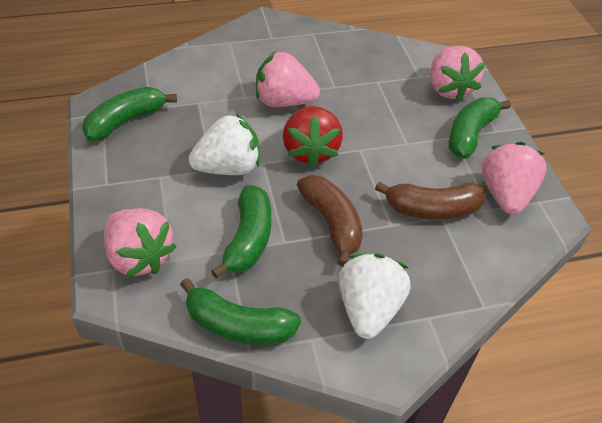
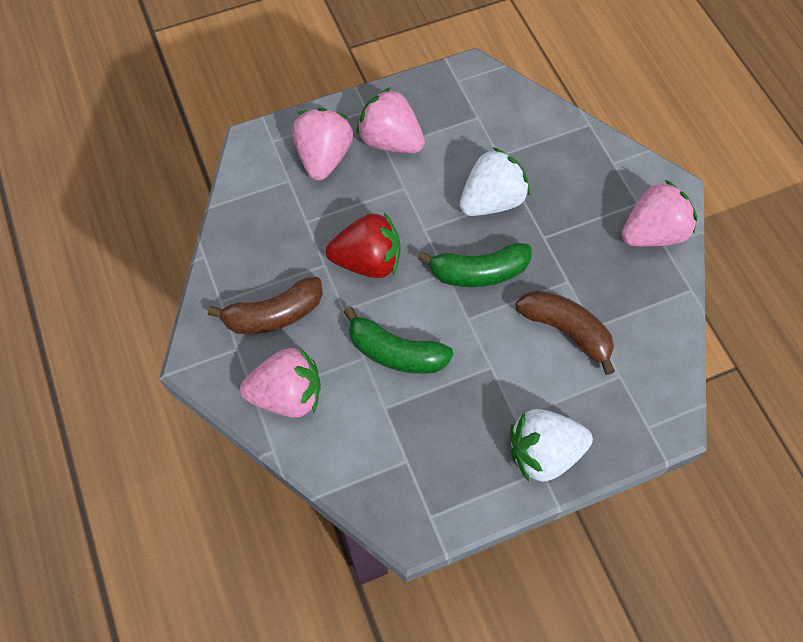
green banana: 4 -> 2

